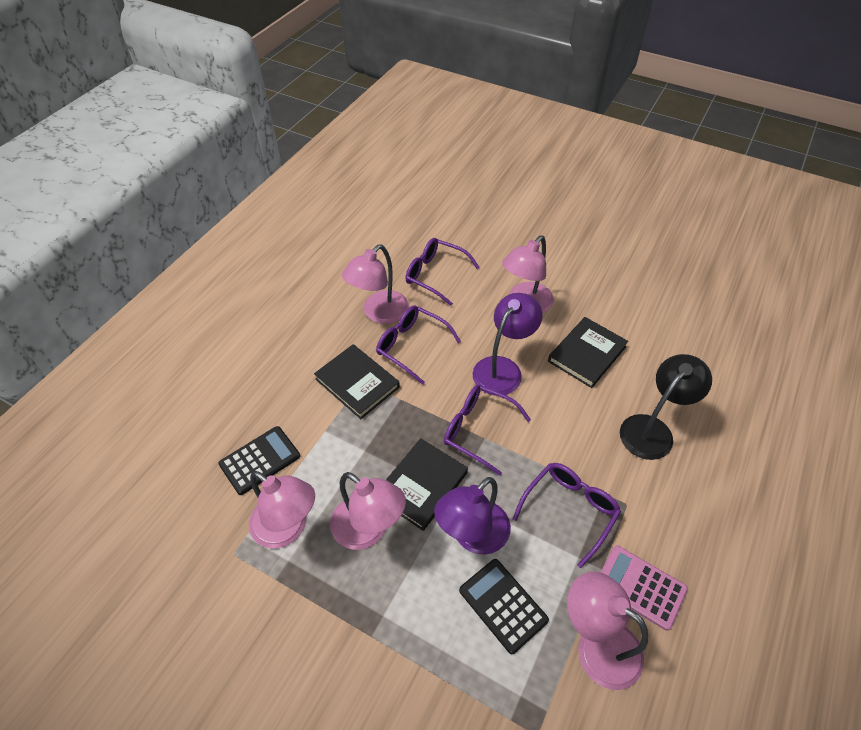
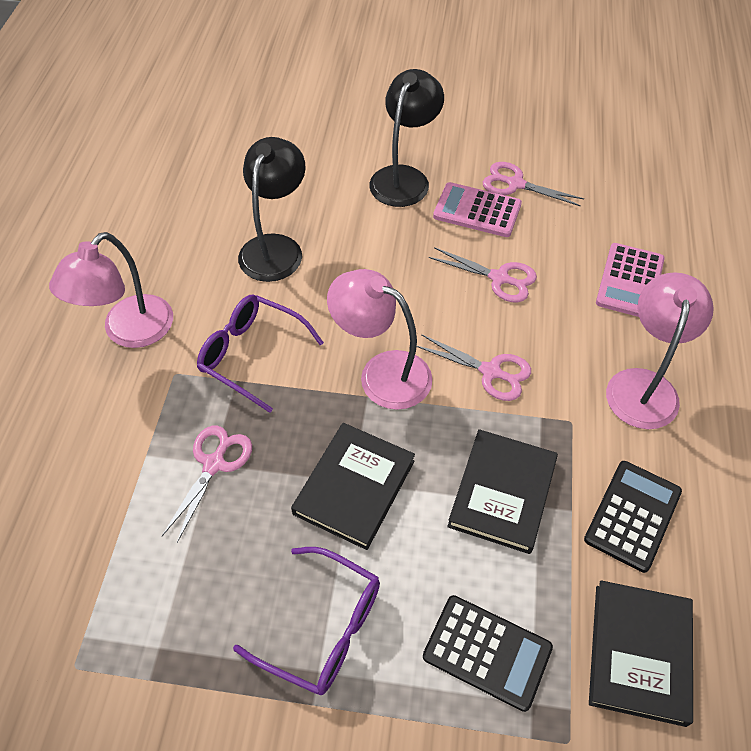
black lamp: 1 -> 2
pink calculator: 1 -> 2
pink lamp: 5 -> 3
pink scissors: 0 -> 4
purple glasses: 4 -> 2
purple lamp: 2 -> 0

